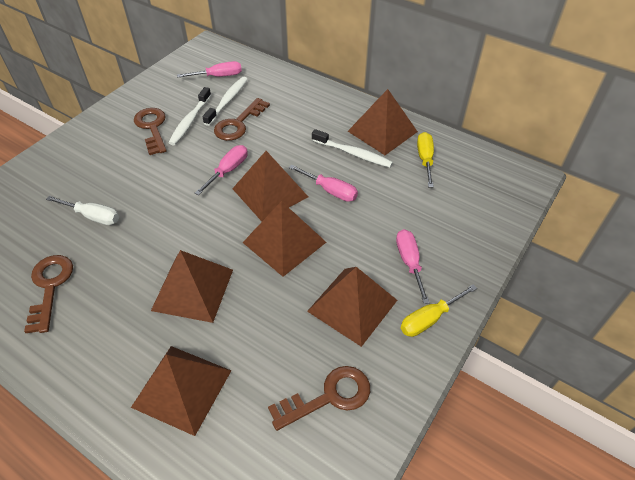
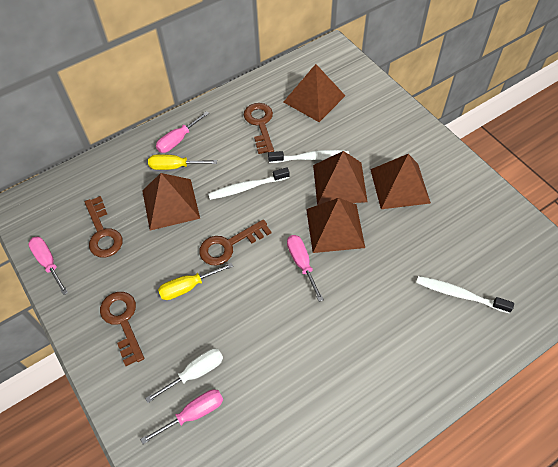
brown pyramid: 6 -> 5

